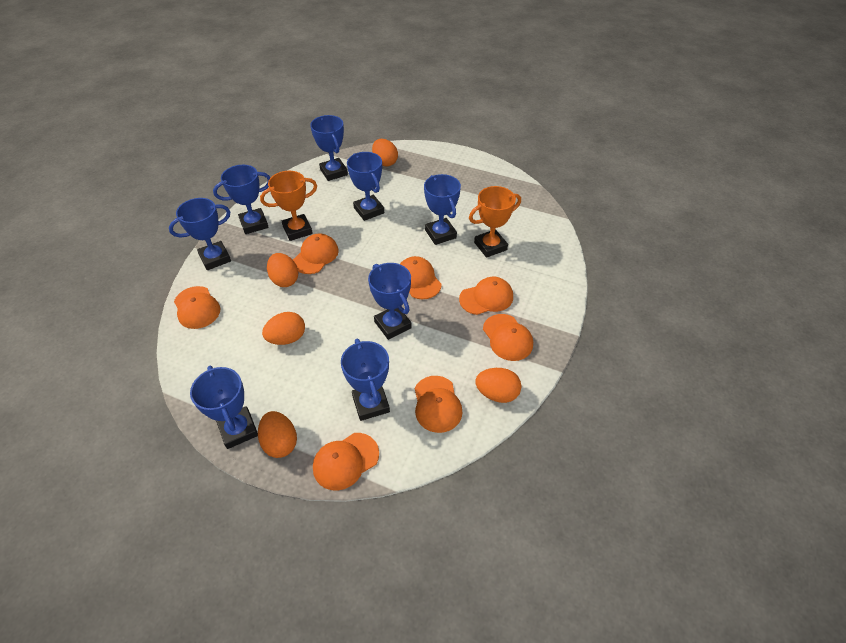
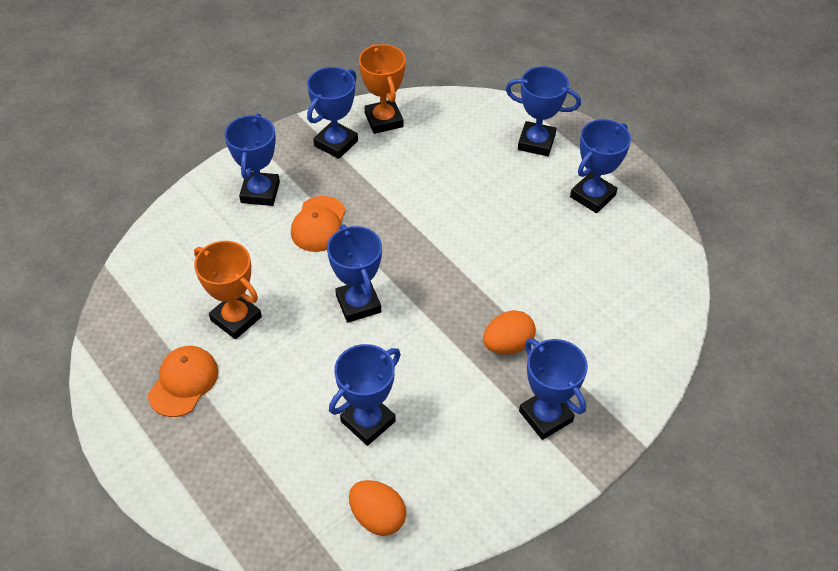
blue trophy: 8 -> 7
orange cap: 7 -> 2
orange egg: 5 -> 2

